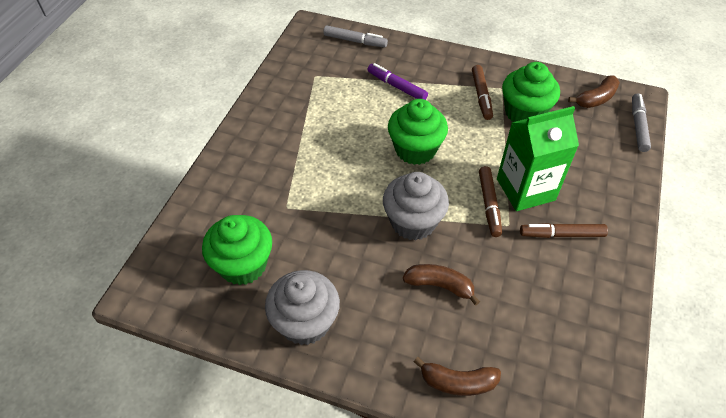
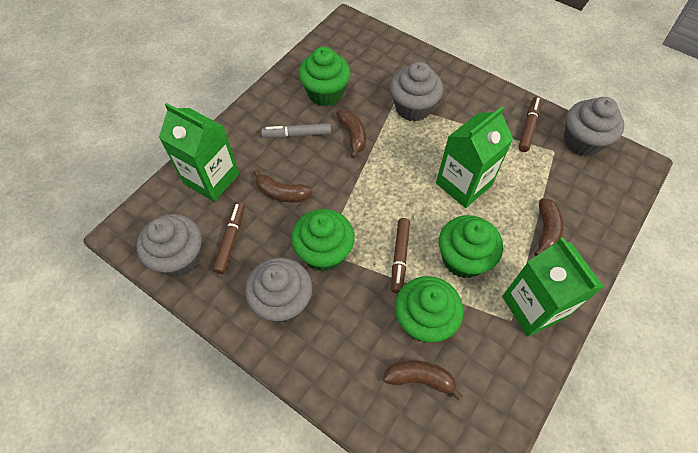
brown banana: 3 -> 4
green carton: 1 -> 3
green cupcake: 3 -> 4
grey cupcake: 2 -> 4
grey marker: 2 -> 1
purple marker: 1 -> 0

